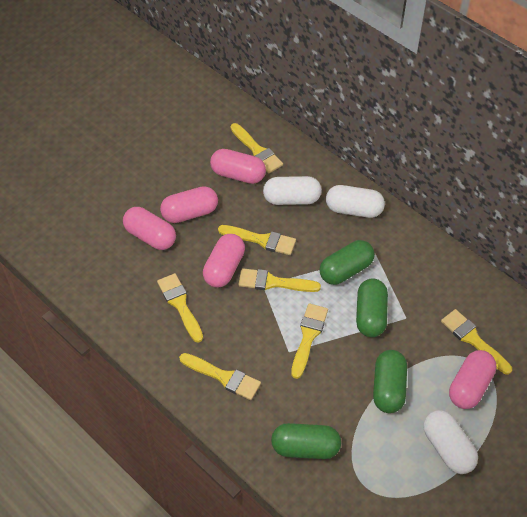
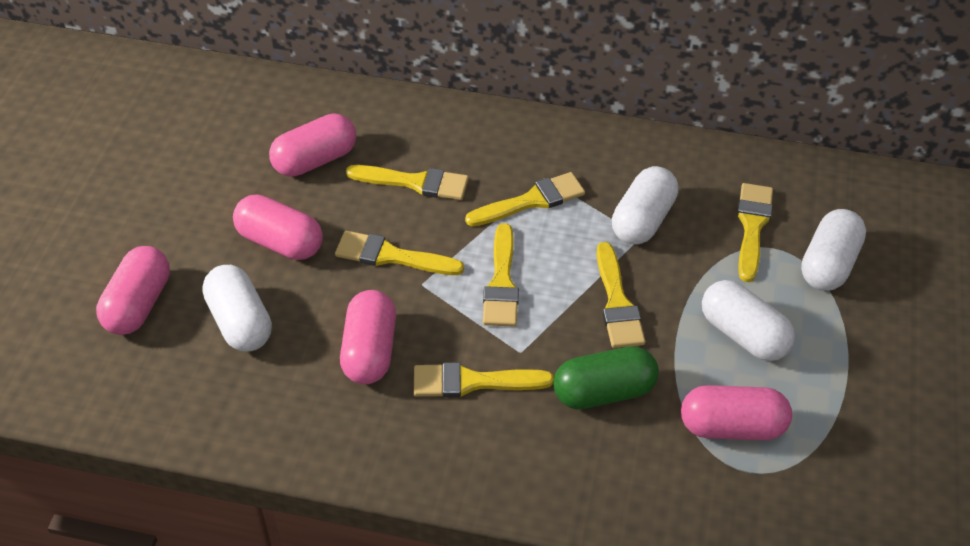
green capsule: 4 -> 1
white capsule: 3 -> 4

